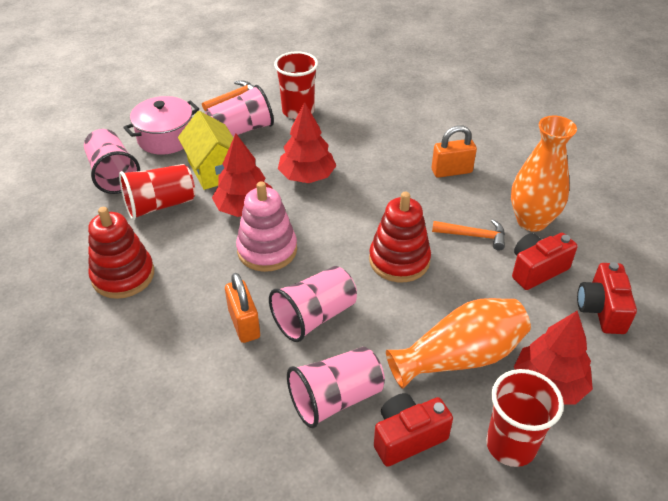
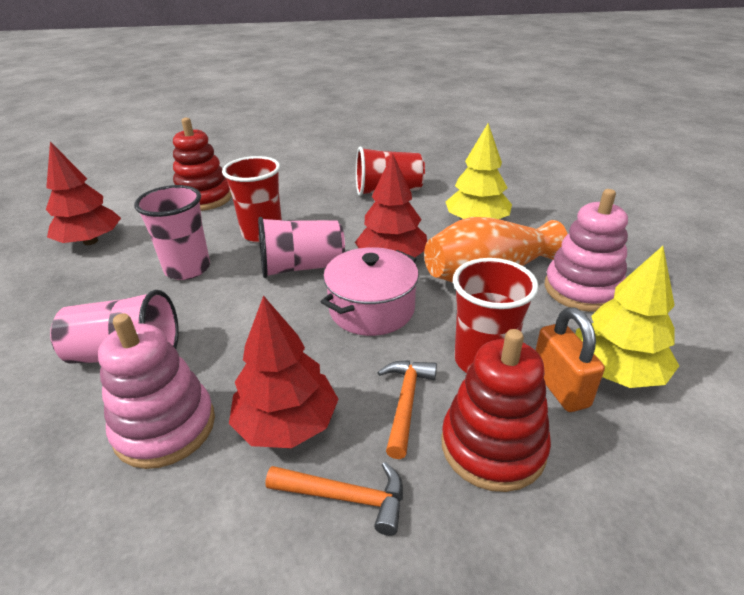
orange padlock: 2 -> 1
orange vase: 2 -> 1
pink cup: 4 -> 3
pink stacking toy: 1 -> 2
red camera: 3 -> 0
yellow house: 1 -> 0
yellow tree: 0 -> 2

